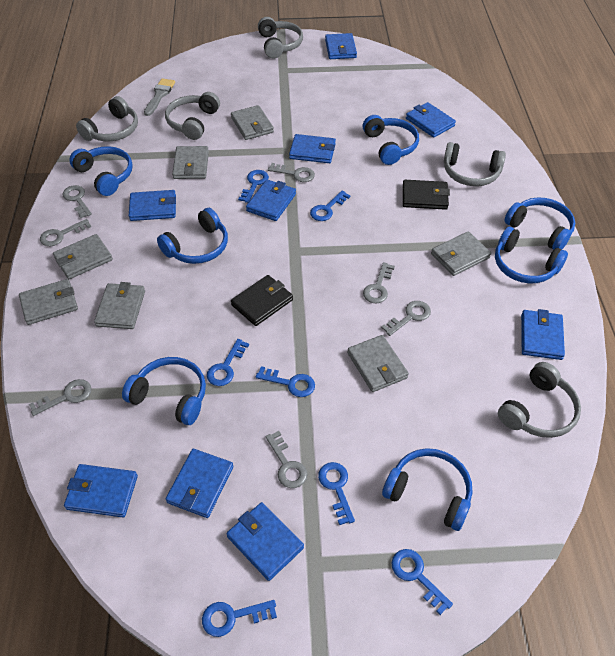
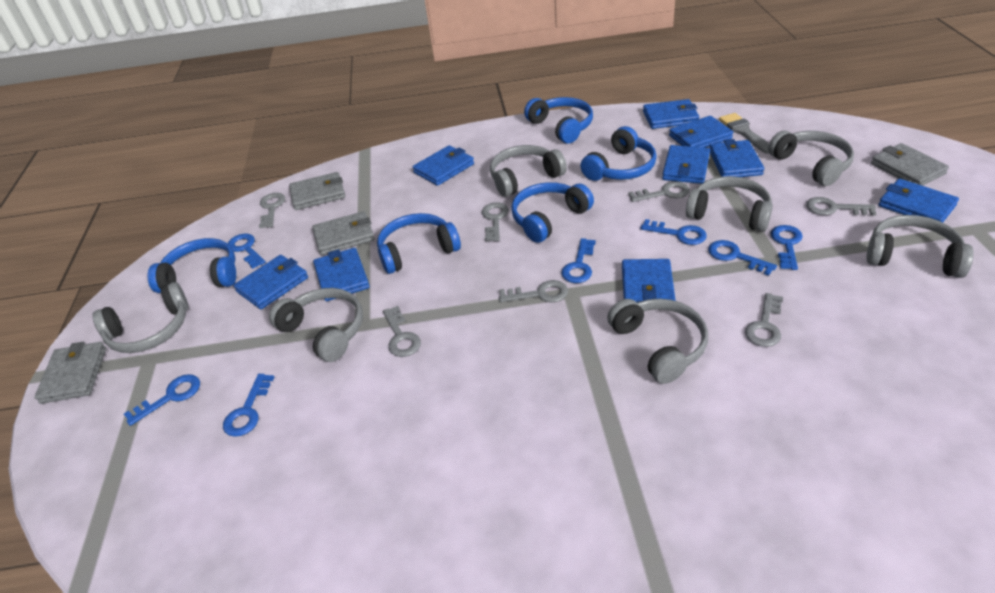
black wallet: 2 -> 0
blue headphones: 7 -> 5
grey headphones: 5 -> 7
grey wallet: 7 -> 4

